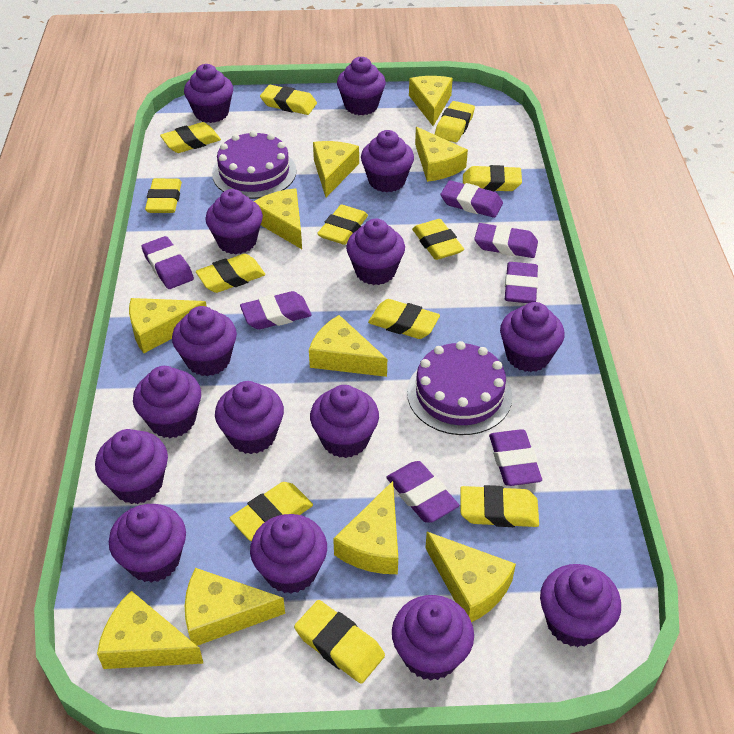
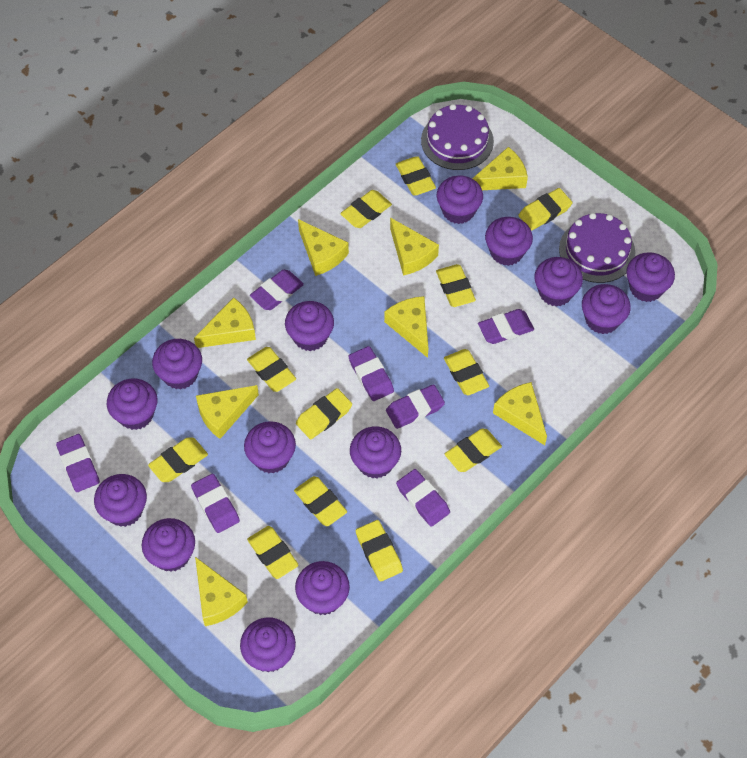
purple cupcake: 15 -> 14
yellow cheese: 10 -> 8

